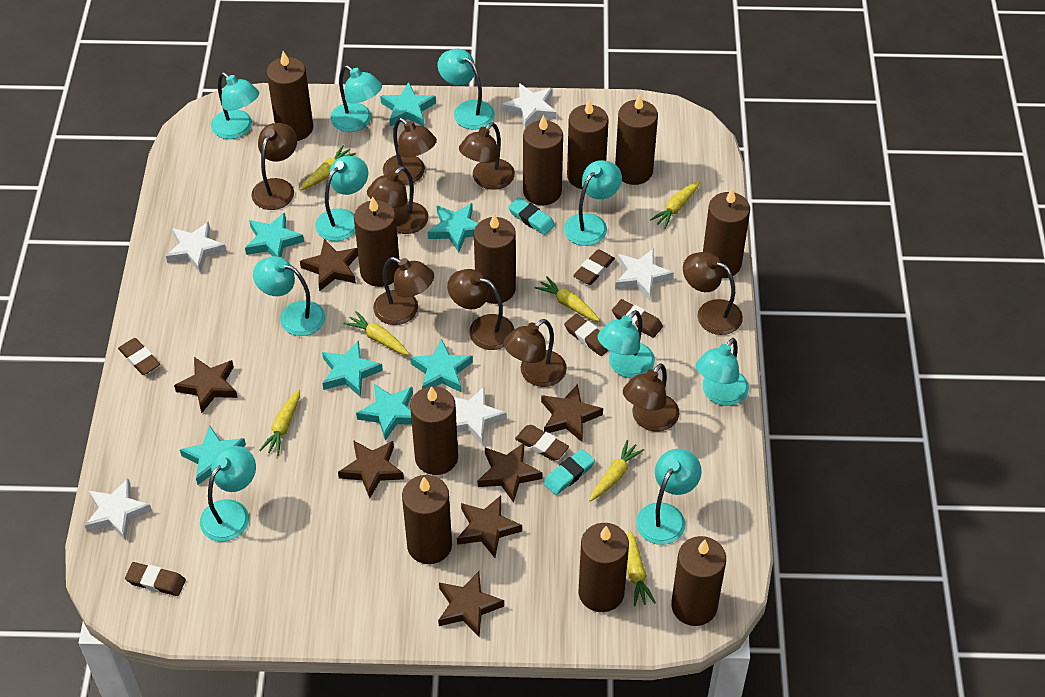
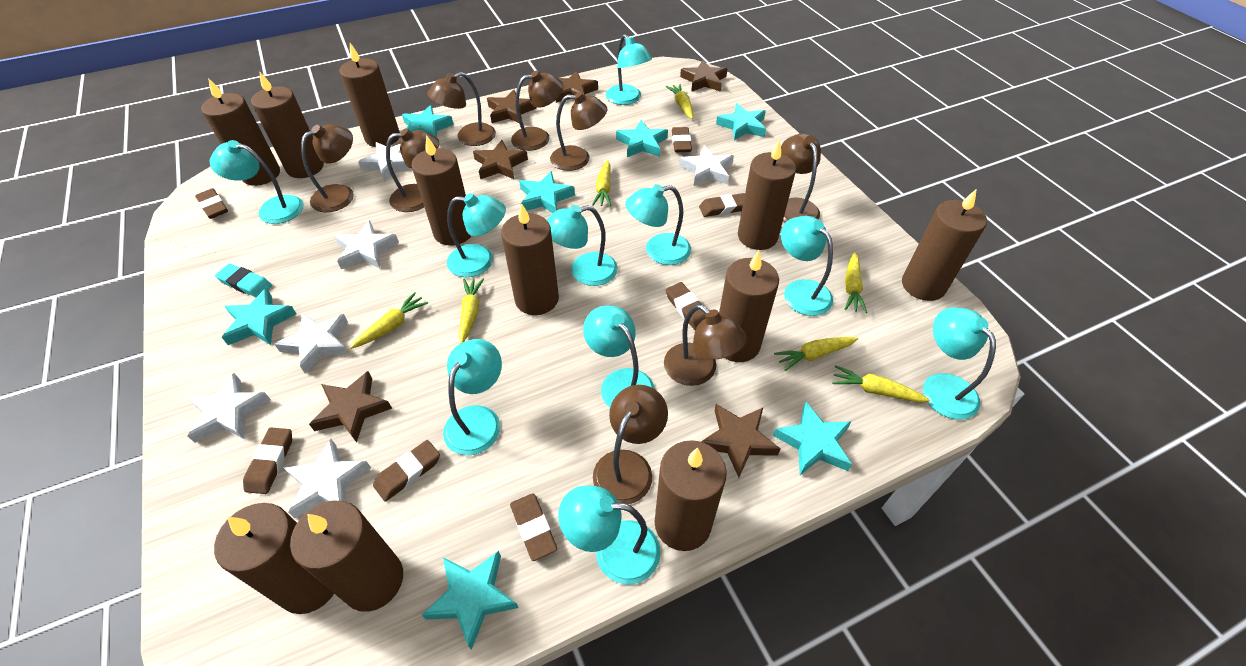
brown eraser: 6 -> 7
brown lamp: 9 -> 8
brown star: 7 -> 6
turquoise eraser: 2 -> 1
white star: 5 -> 6

